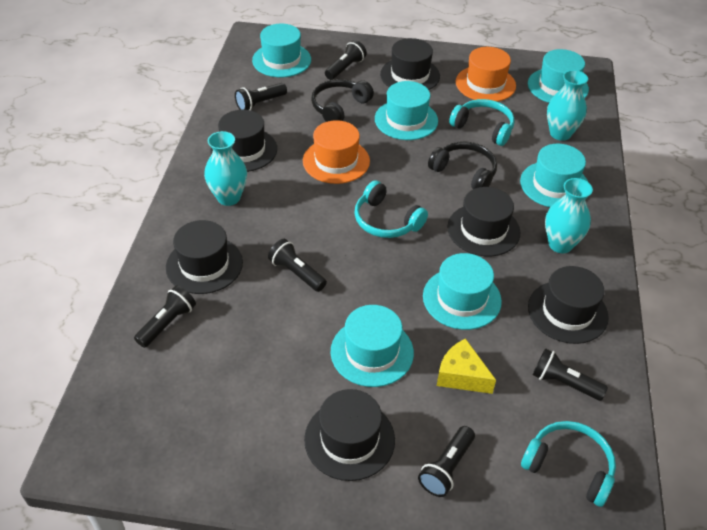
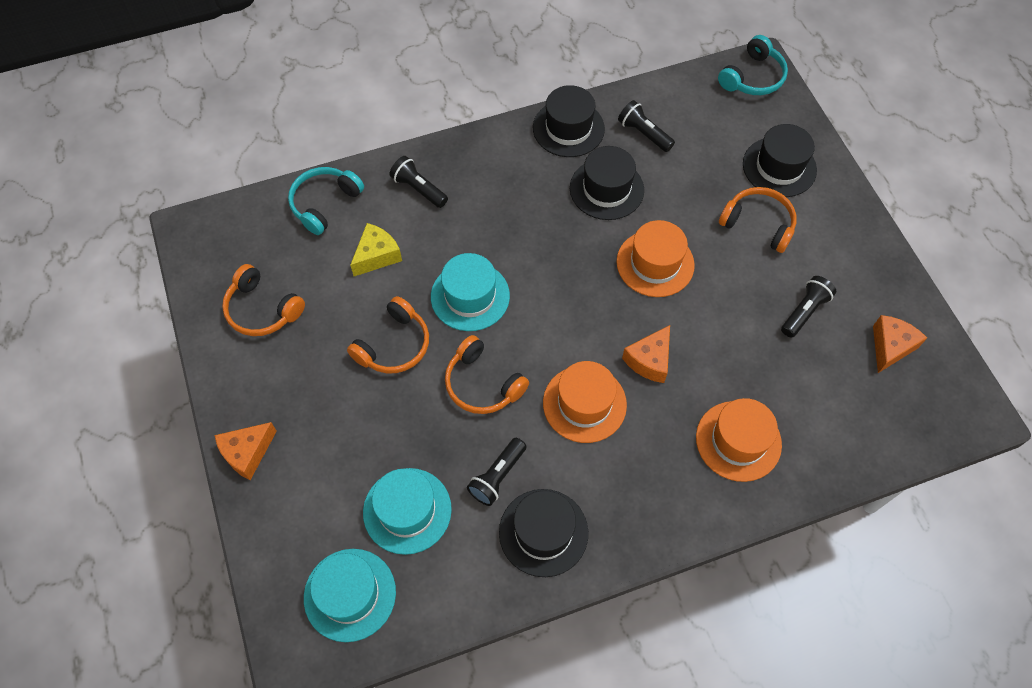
black flashlight: 6 -> 4
black hat: 6 -> 4
black headphones: 2 -> 0
orange cheese: 0 -> 3
orange hat: 2 -> 3
orange headphones: 0 -> 4
turquoise hat: 6 -> 3
turquoise headphones: 3 -> 2
turquoise vase: 3 -> 0

